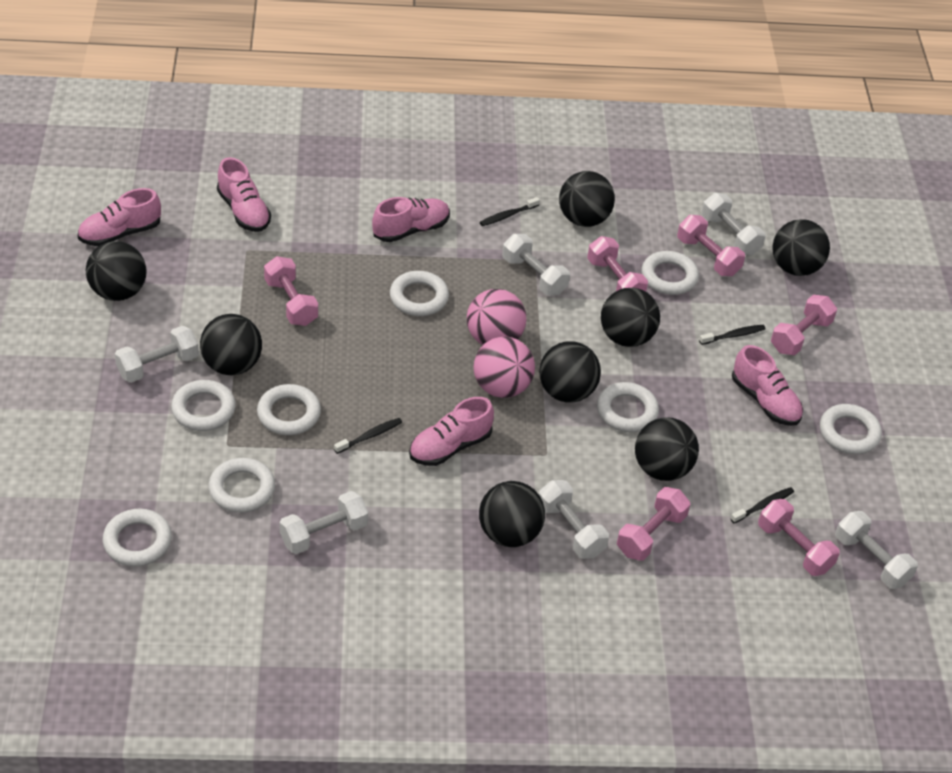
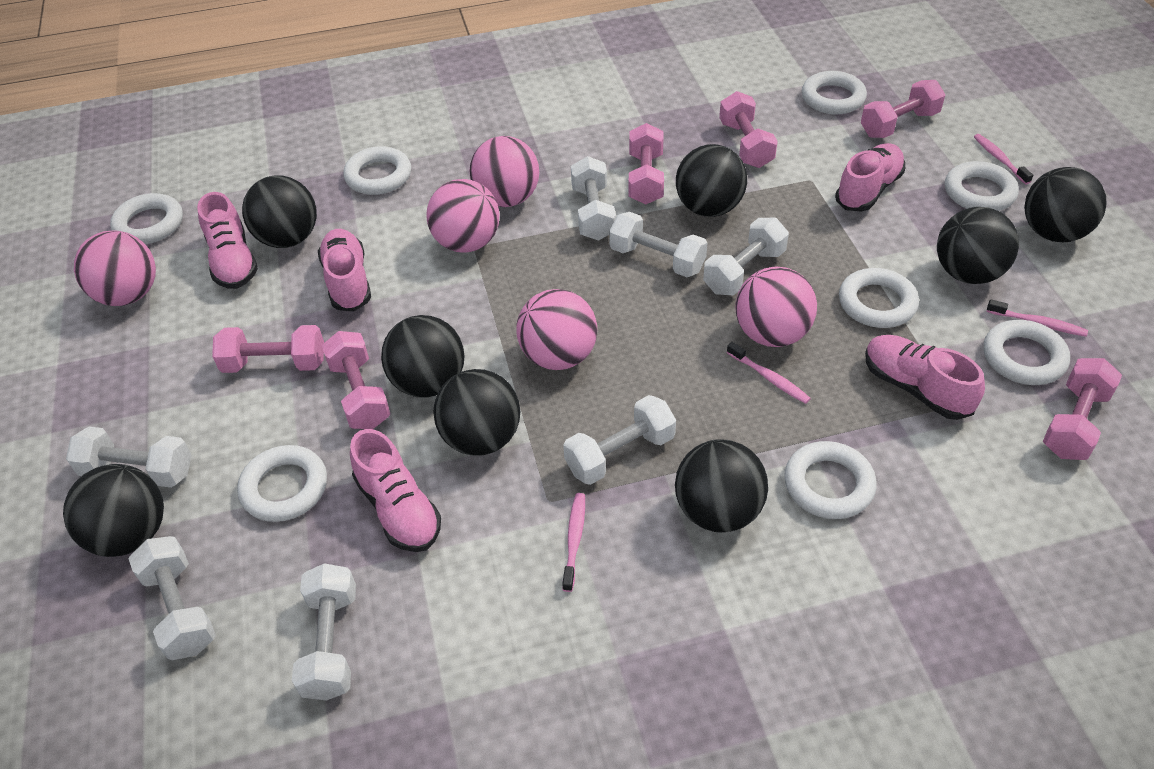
black toothbrush: 4 -> 0
pink ball: 2 -> 5
pink toothbrush: 0 -> 4
white dumbbell: 6 -> 7

